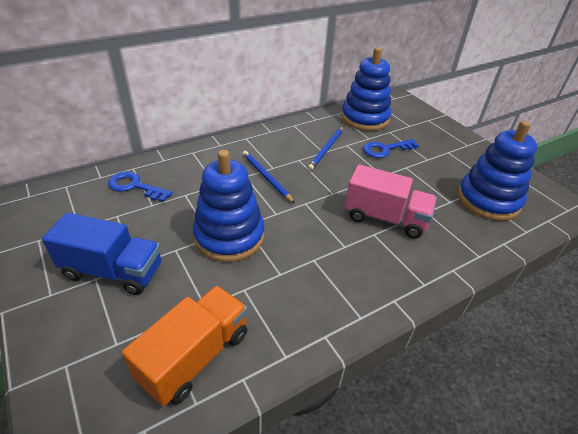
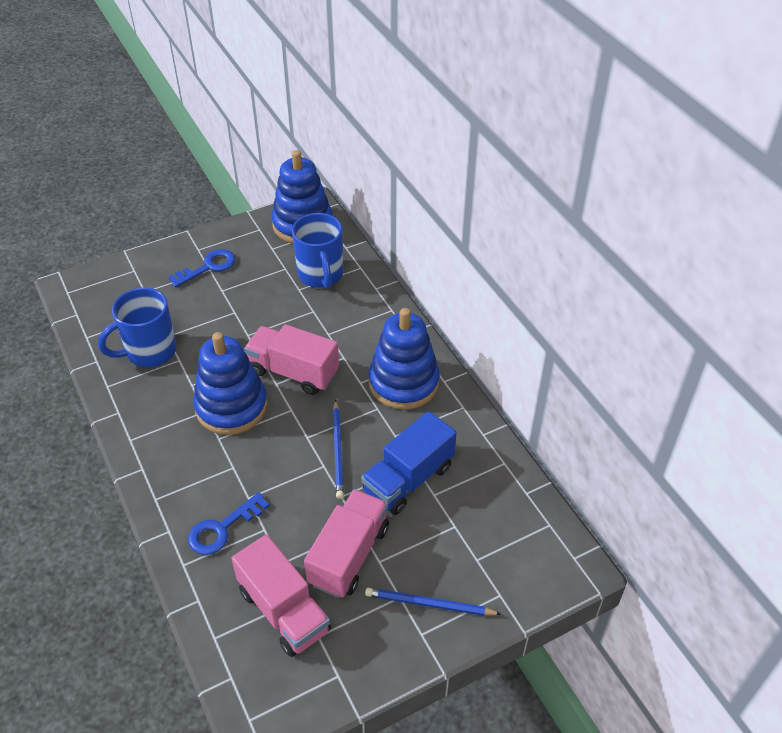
blue mug: 0 -> 2
orange truck: 1 -> 0
pink truck: 1 -> 3

